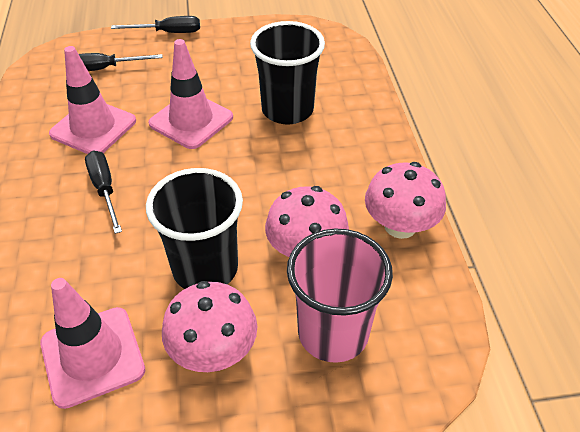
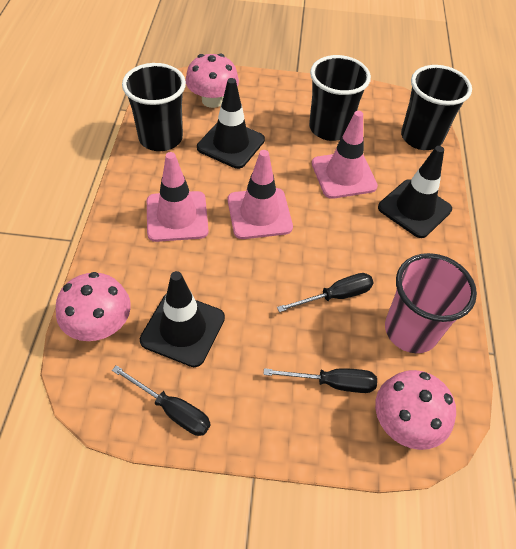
black cup: 2 -> 3
black traffic cone: 0 -> 3

